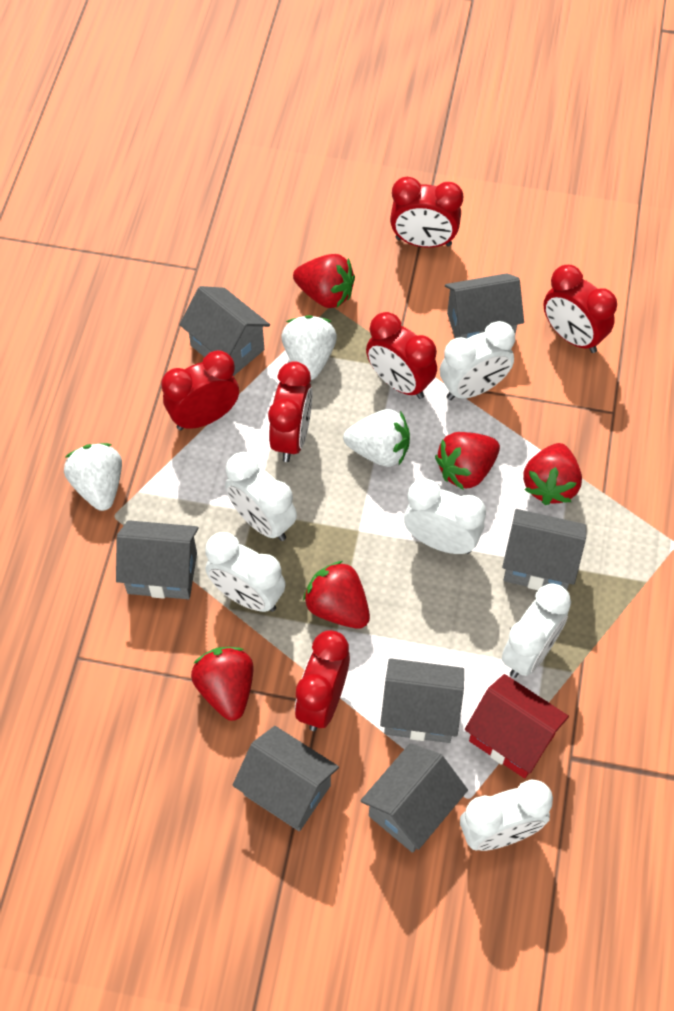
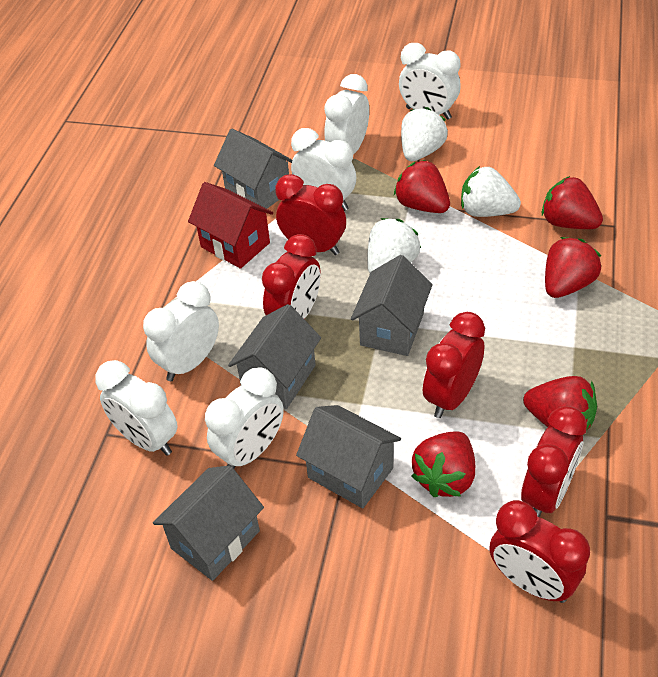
grey house: 7 -> 5
red clock: 6 -> 5

